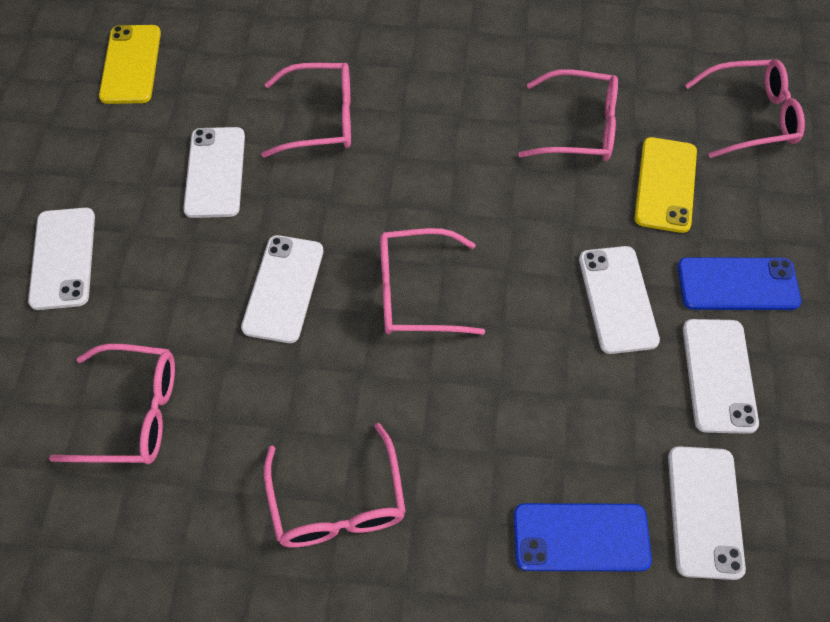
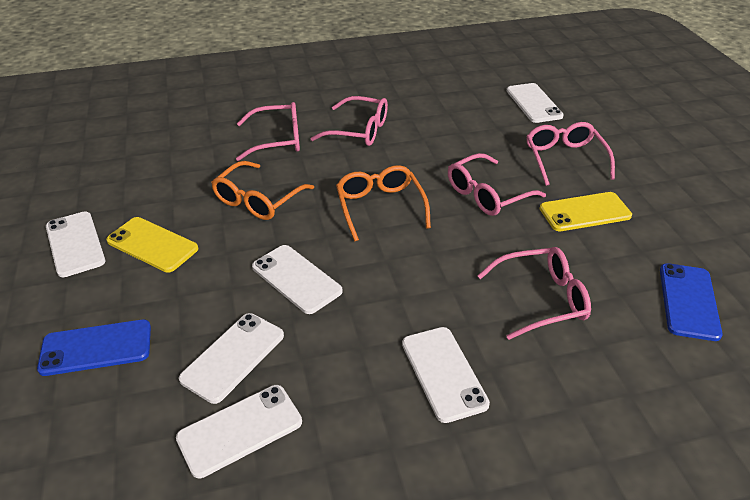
orange glasses: 0 -> 2
pink glasses: 6 -> 5

